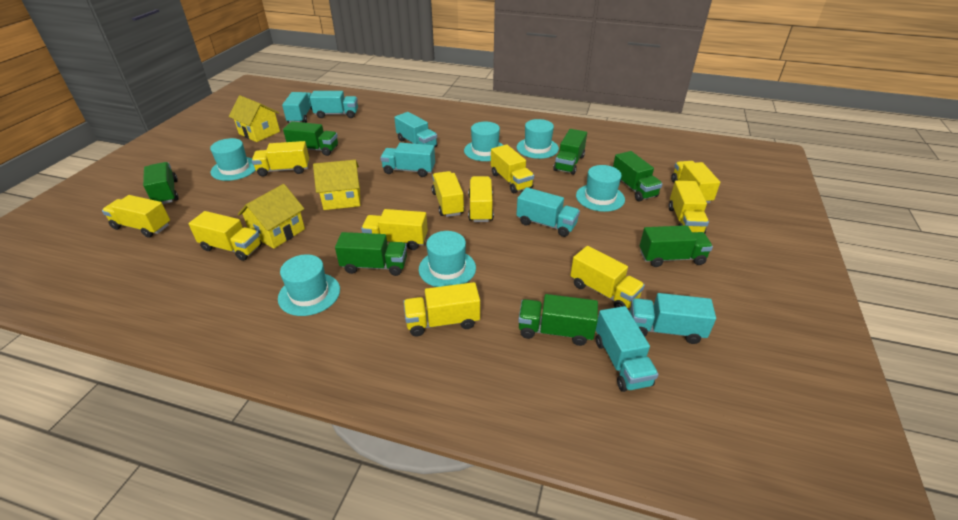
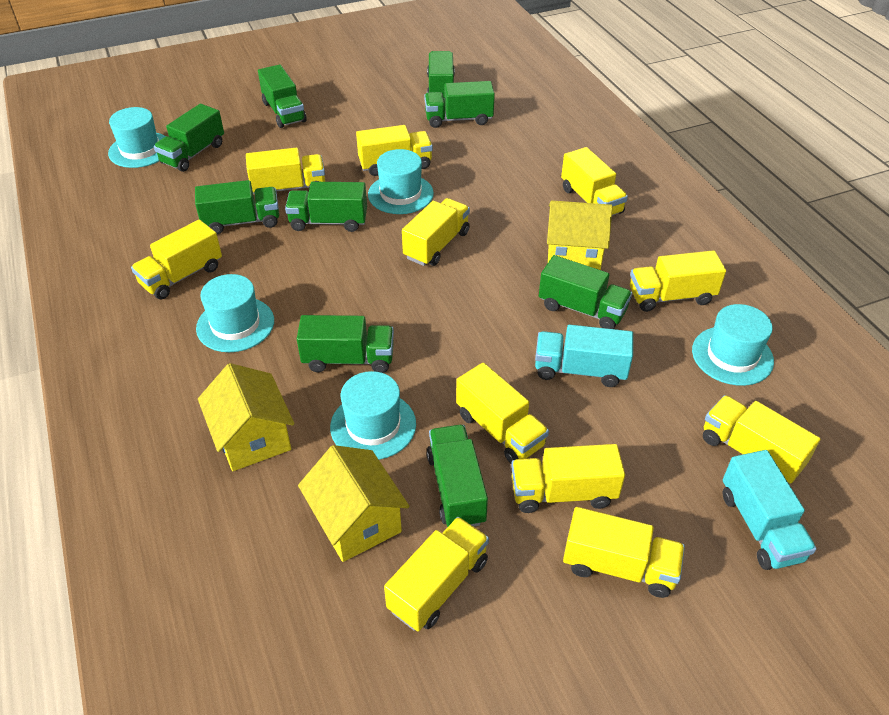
green truck: 7 -> 9
turquoise hat: 6 -> 5
turquoise truck: 7 -> 2

